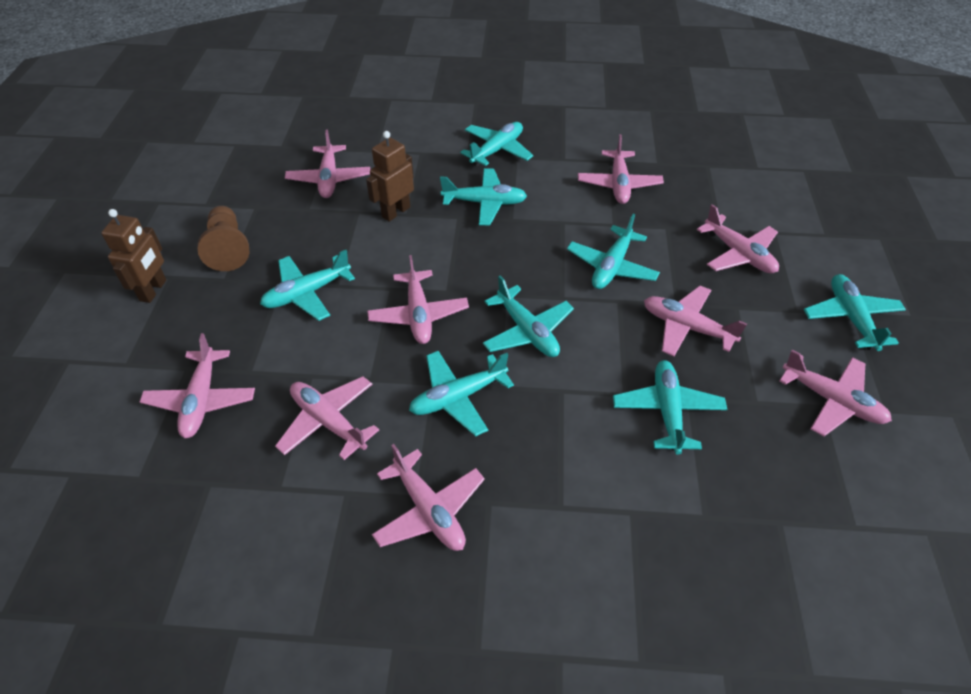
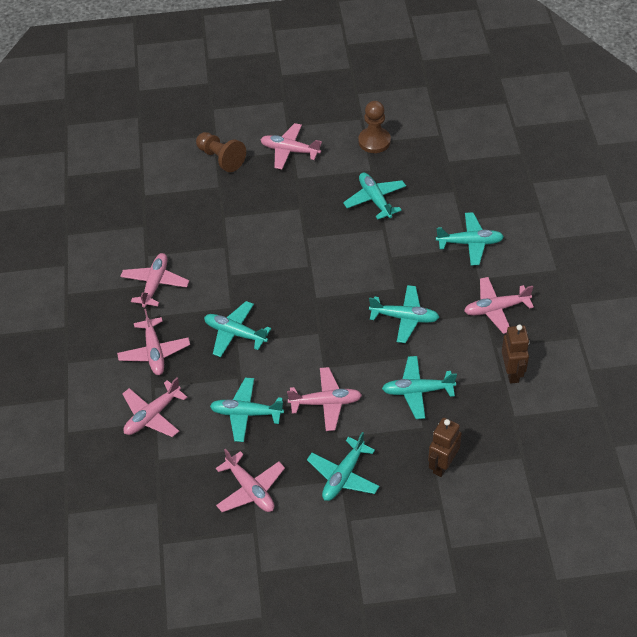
brown pawn: 1 -> 2
pink plane: 9 -> 7
turquoise plane: 8 -> 7

